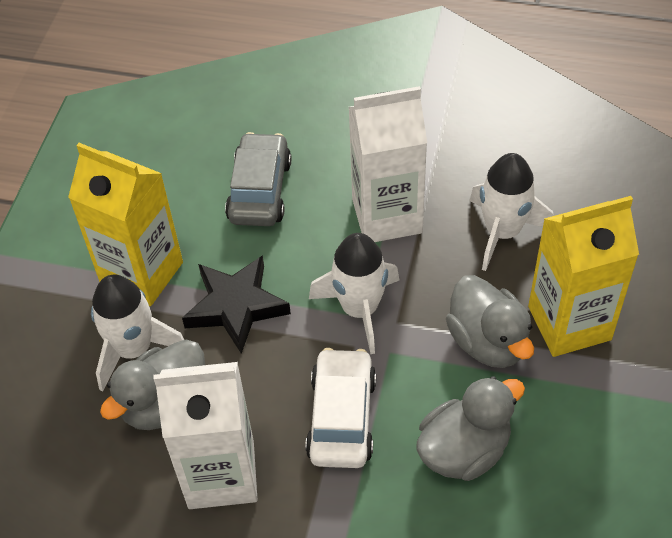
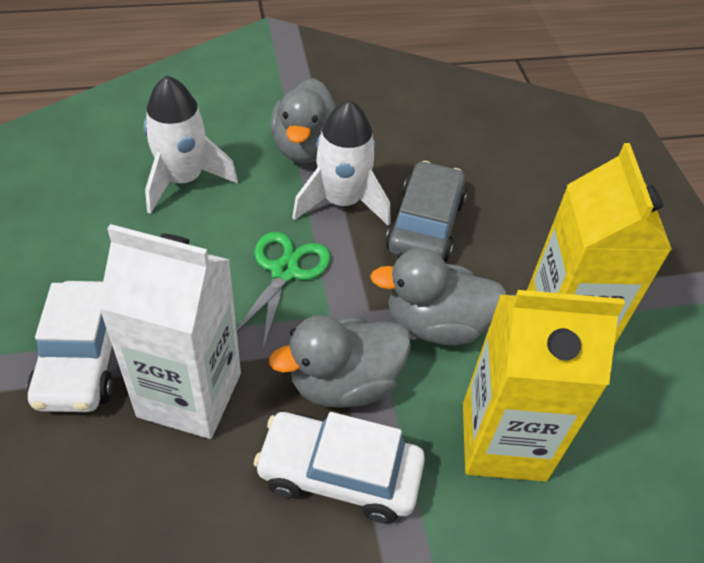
black star: 1 -> 0
green scissors: 0 -> 1
white car: 1 -> 2
white carton: 2 -> 1
white rocket: 3 -> 2

